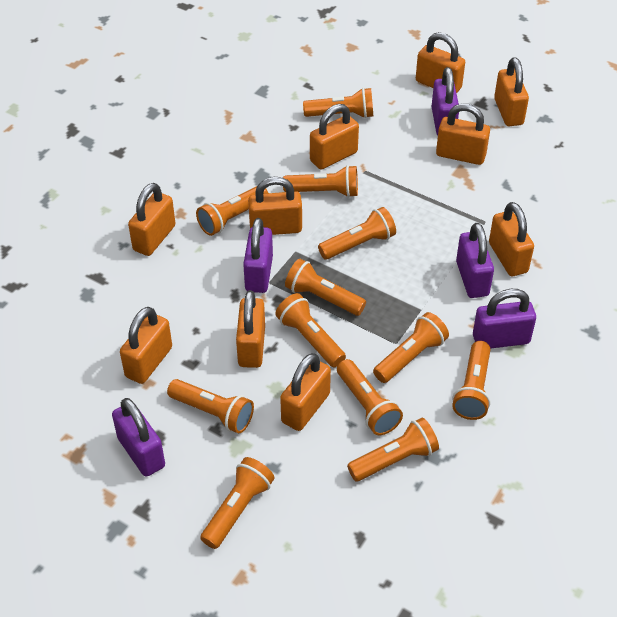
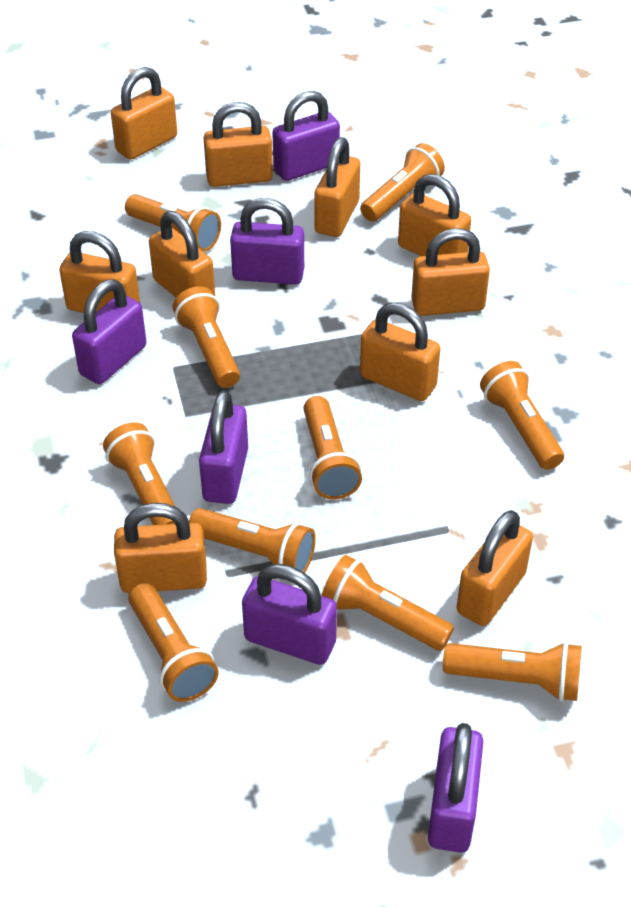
orange flashlight: 12 -> 10
purple padlock: 5 -> 6

